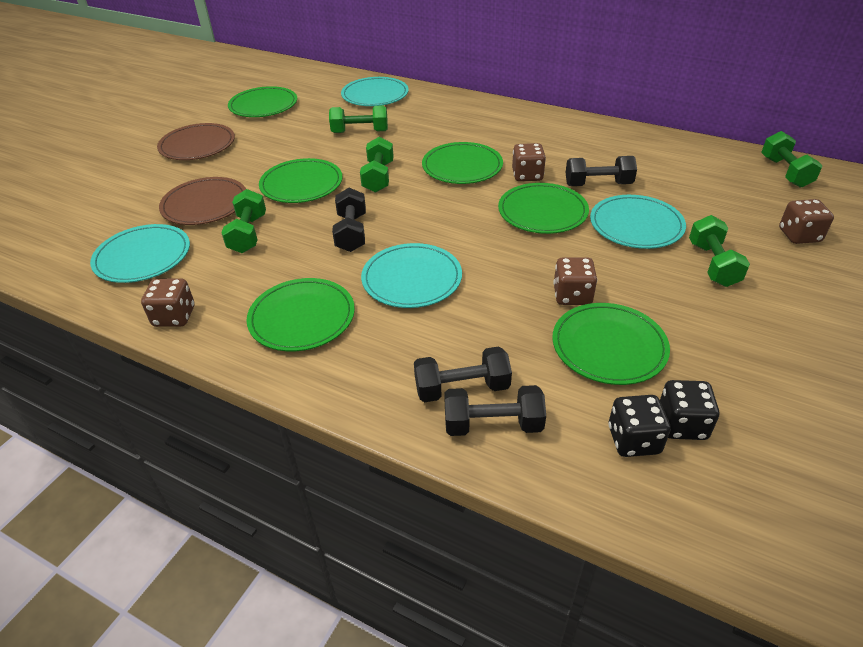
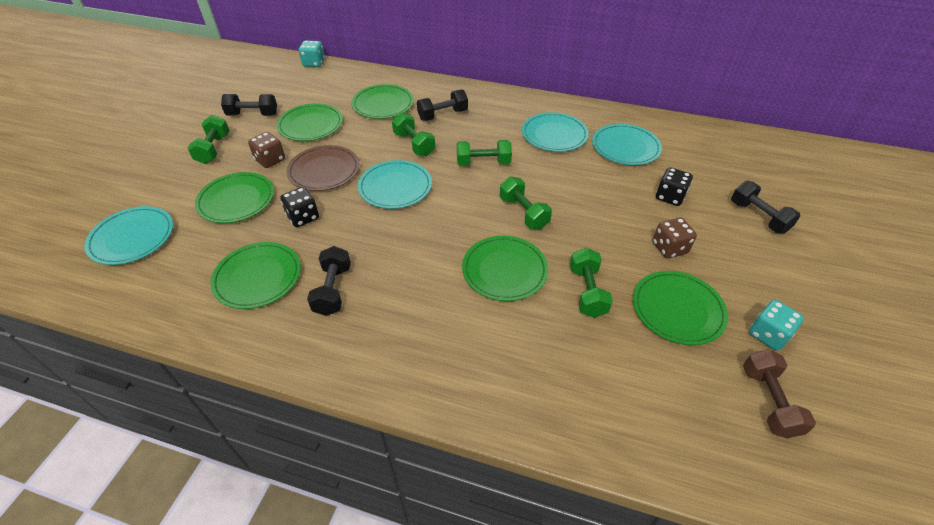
brown dice: 4 -> 2
brown dumbbell: 0 -> 1
brown plate: 2 -> 1
turquoise dice: 0 -> 2

